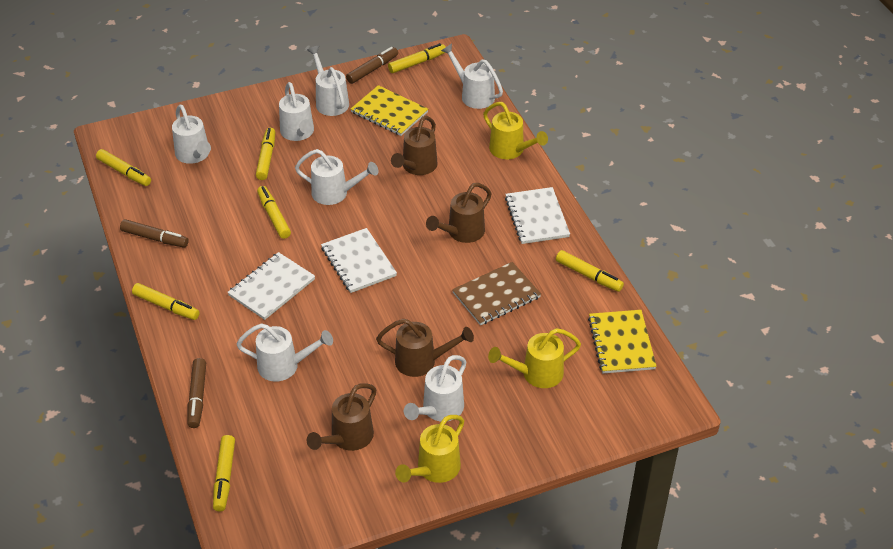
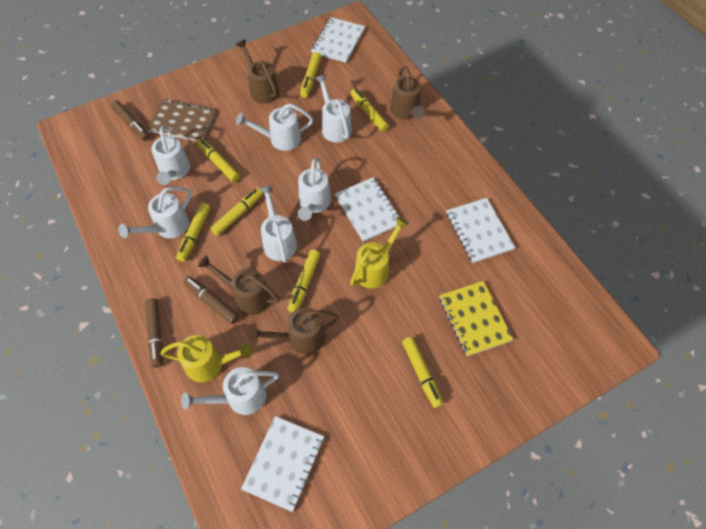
white notebook: 3 -> 4
yellow notebook: 2 -> 1
yellow watering can: 3 -> 2

